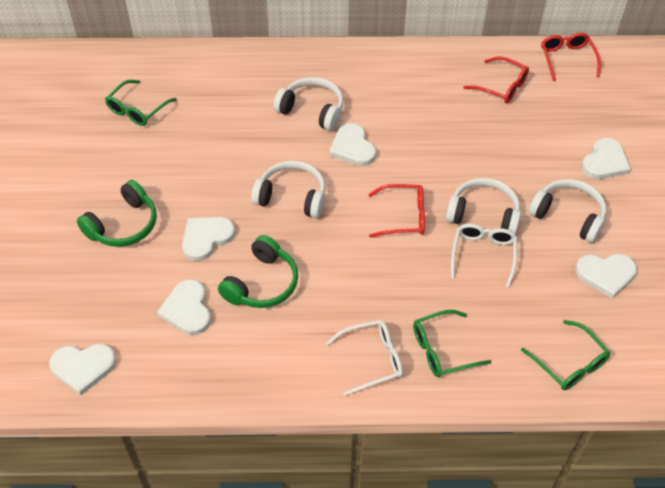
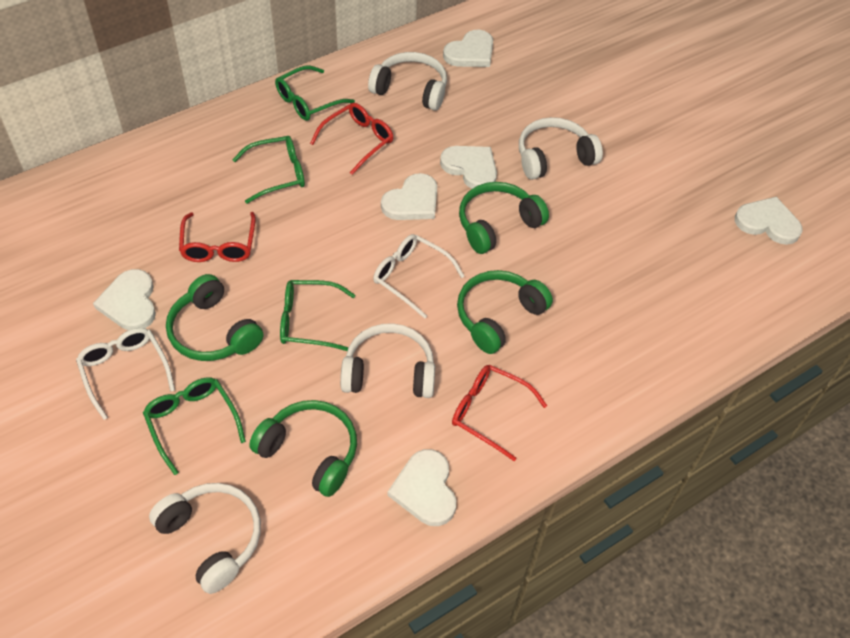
green glasses: 3 -> 4
green headphones: 2 -> 4

